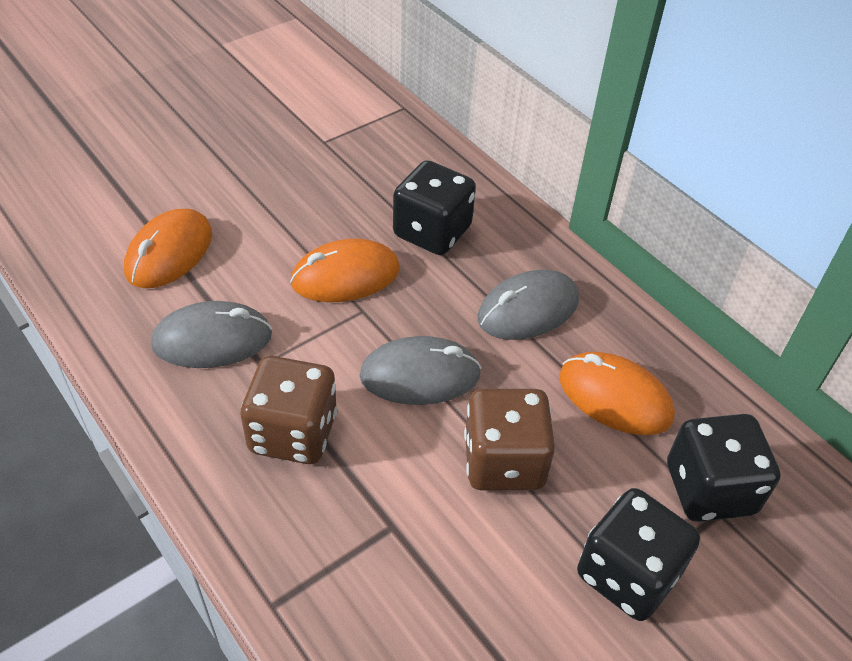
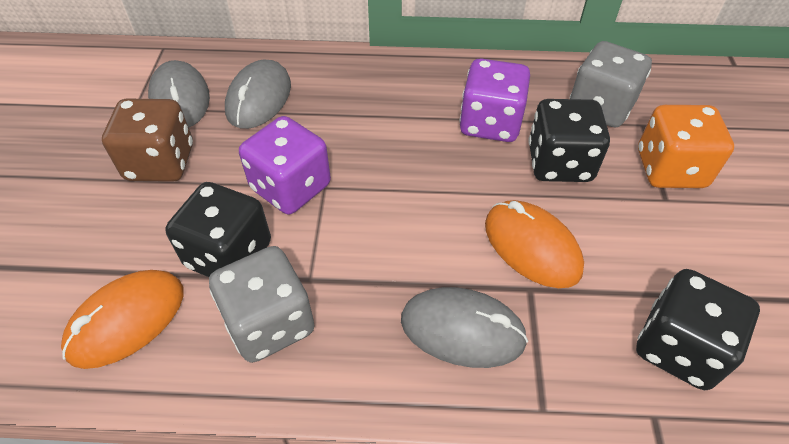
brown dice: 2 -> 1
grey dice: 0 -> 2
orange dice: 0 -> 1
orange mouse: 3 -> 2
purple dice: 0 -> 2

